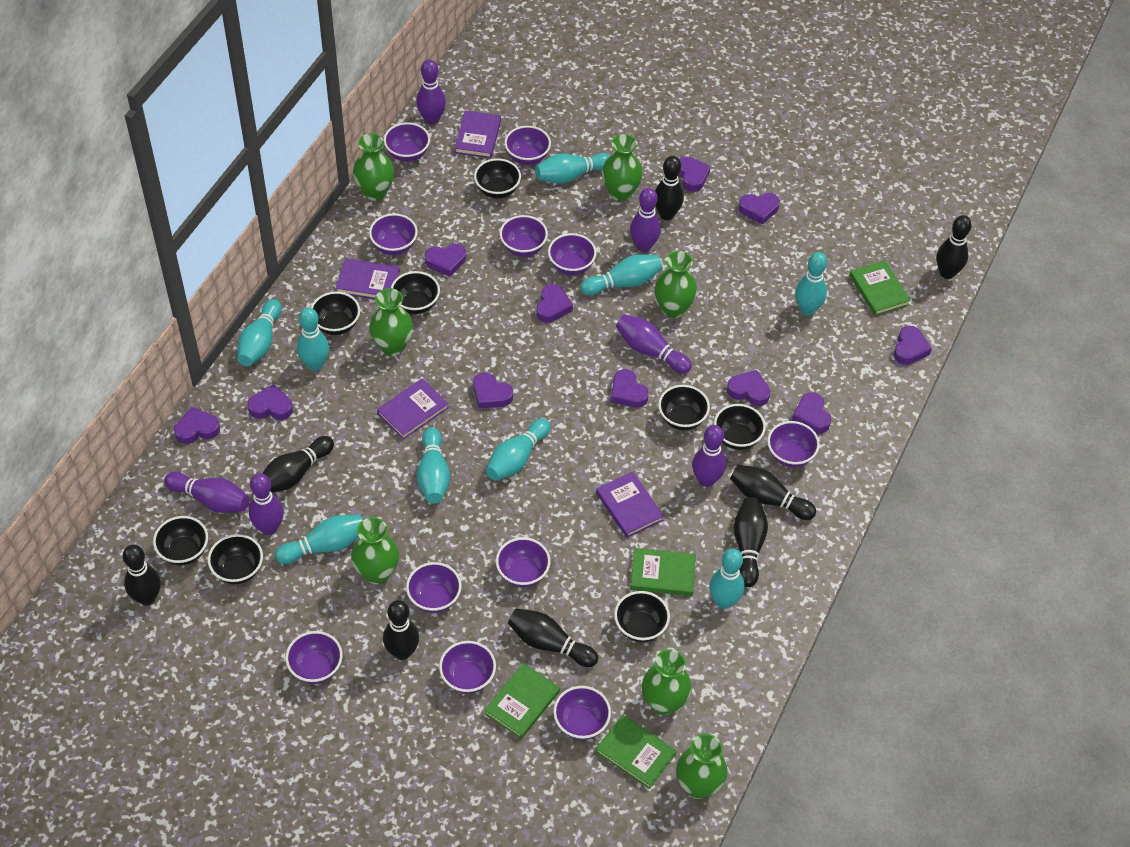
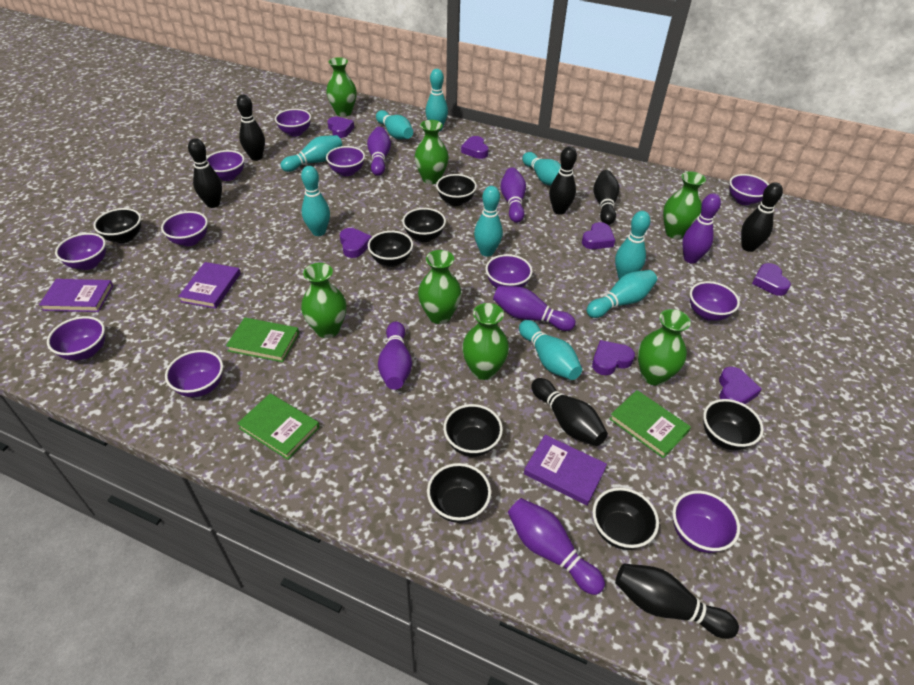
black bowling pin: 8 -> 7
green book: 4 -> 3
purple book: 4 -> 3
purple heart: 11 -> 7

